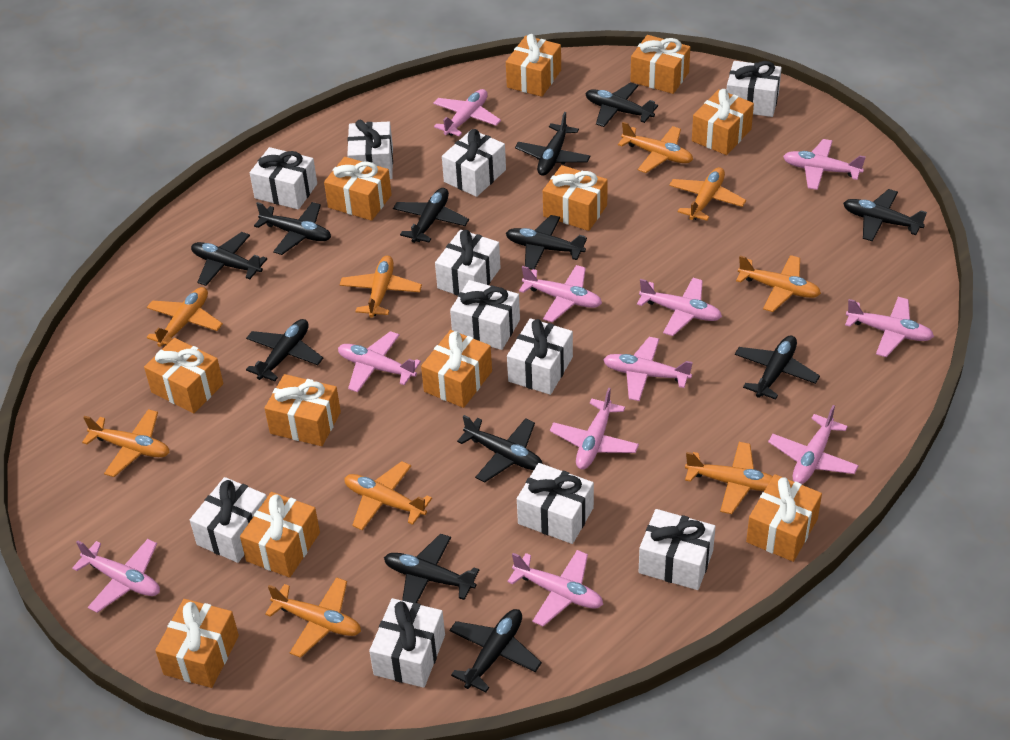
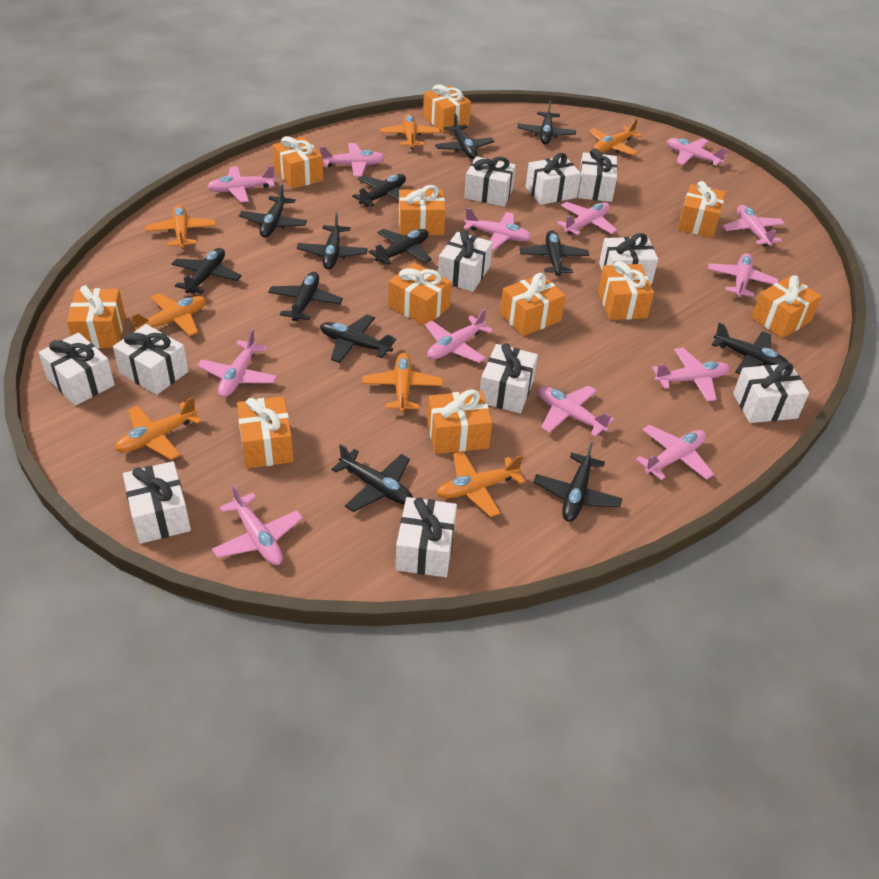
black plane: 12 -> 13
orange plane: 9 -> 7
pink plane: 11 -> 13

